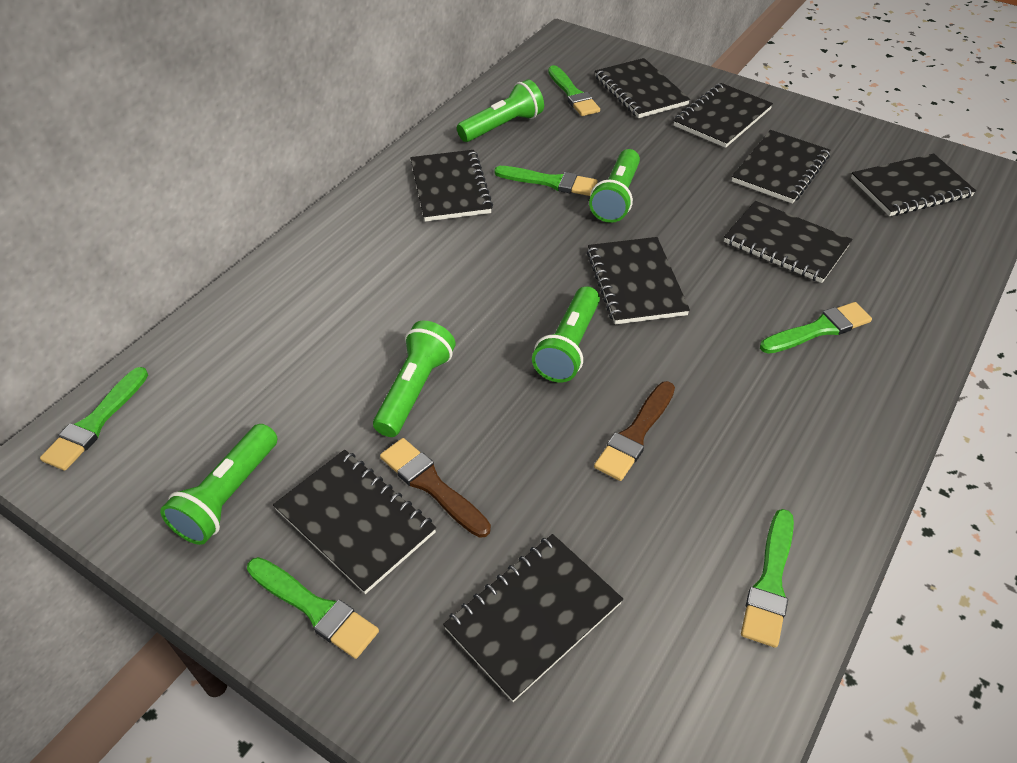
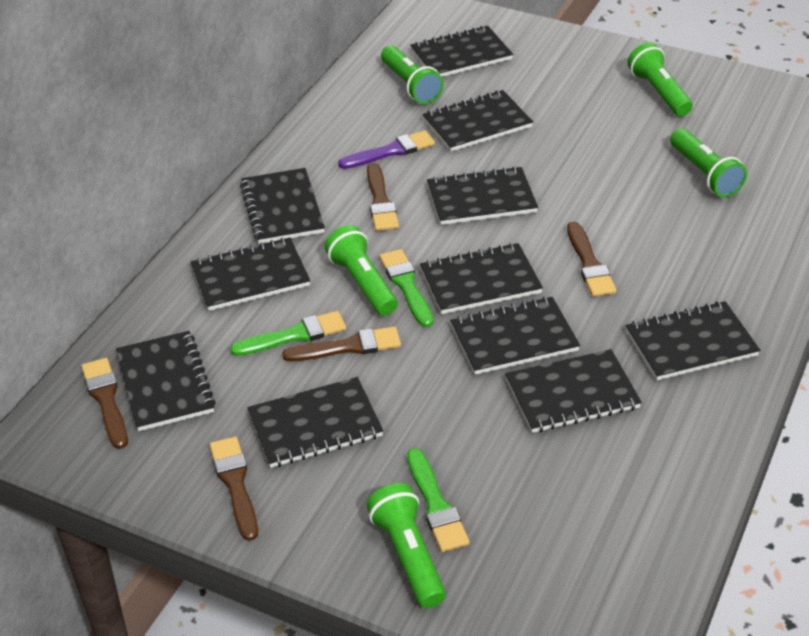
black notebook: 9 -> 11
brown brush: 2 -> 5
green brush: 6 -> 3
purple brush: 0 -> 1

